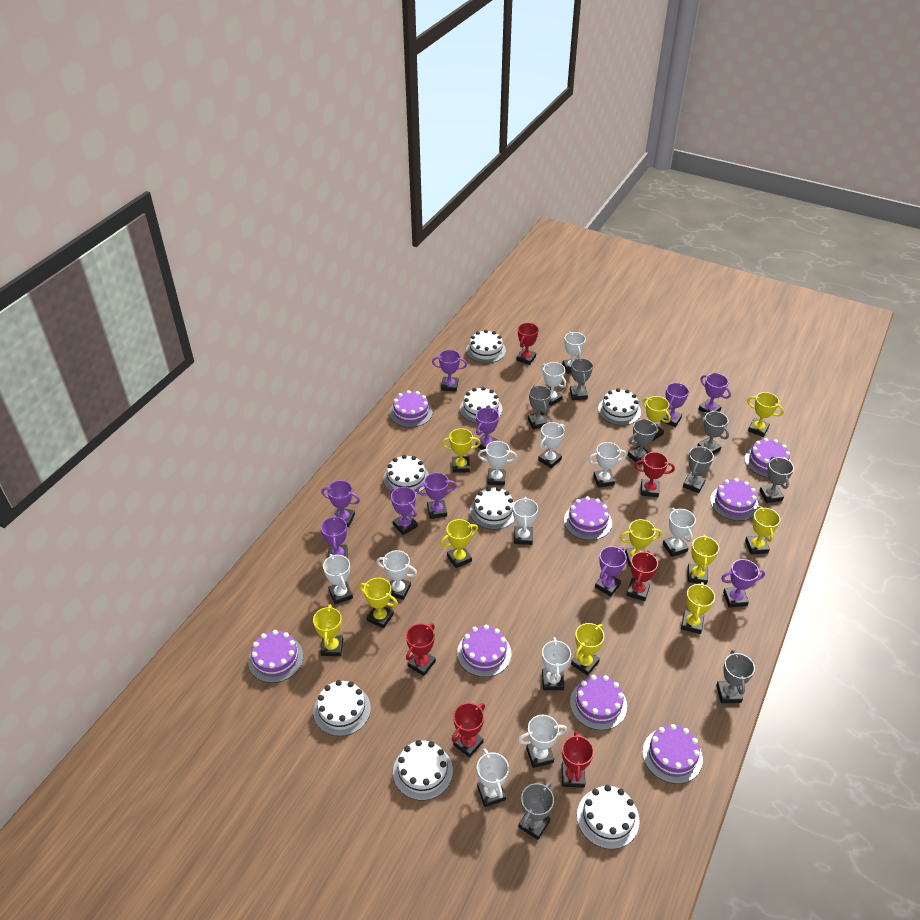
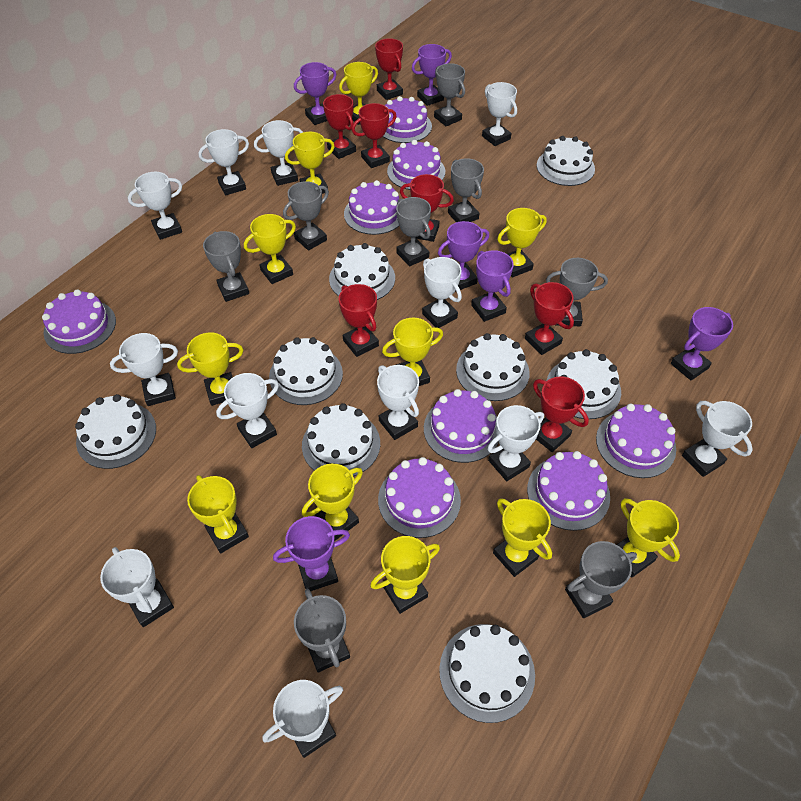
purple trophy: 10 -> 6
red trophy: 6 -> 7

